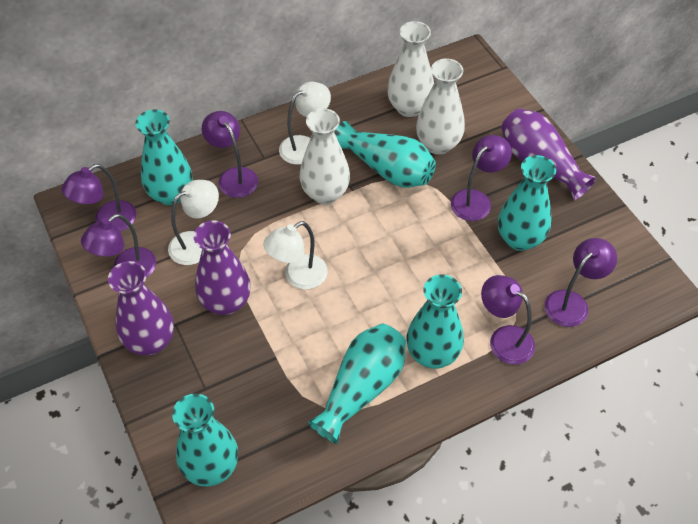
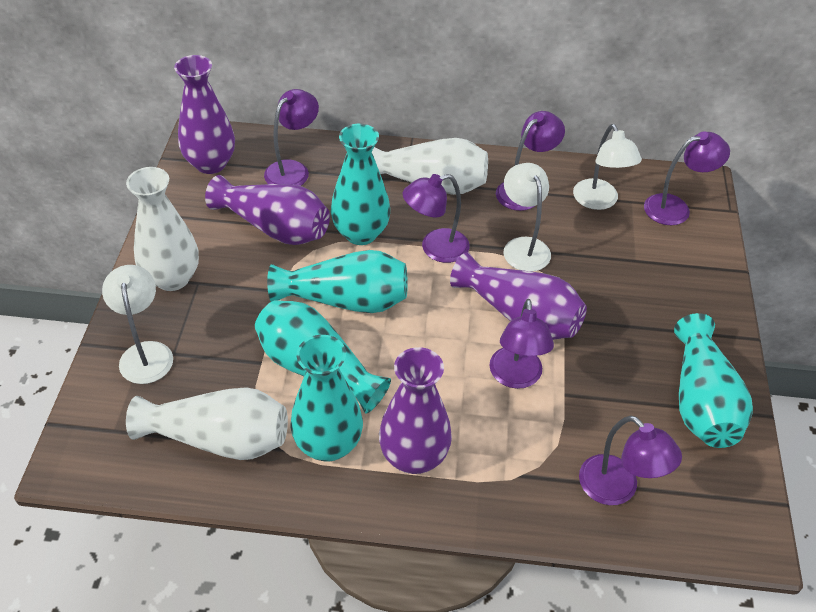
purple vase: 3 -> 4
turquoise vase: 6 -> 5

